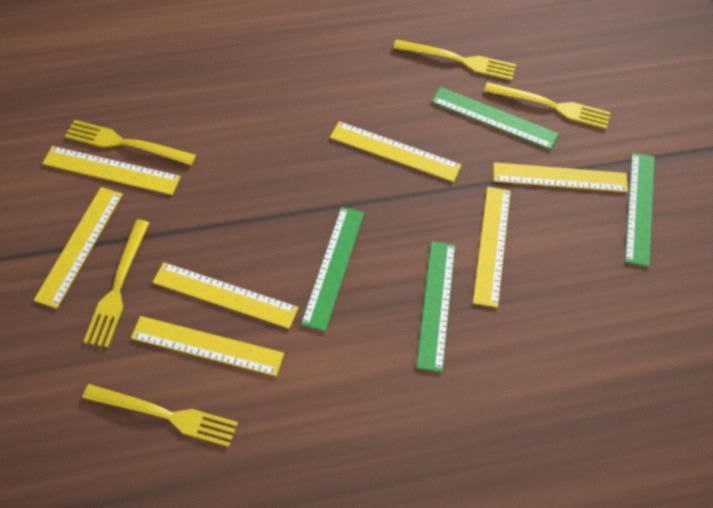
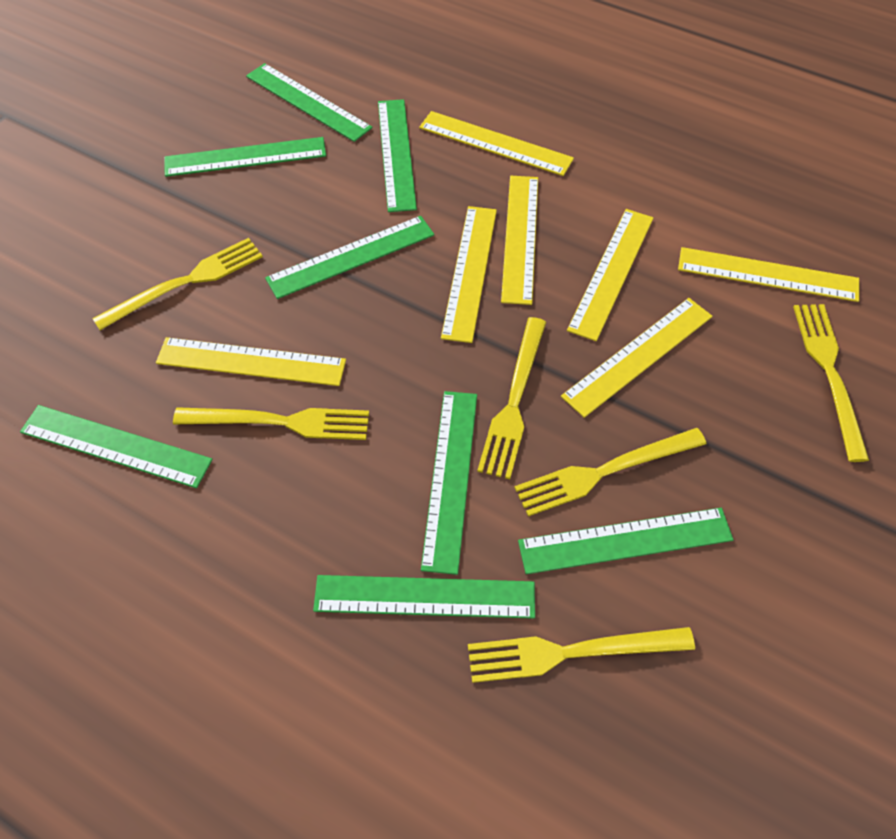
green ruler: 4 -> 8
yellow fork: 5 -> 6

